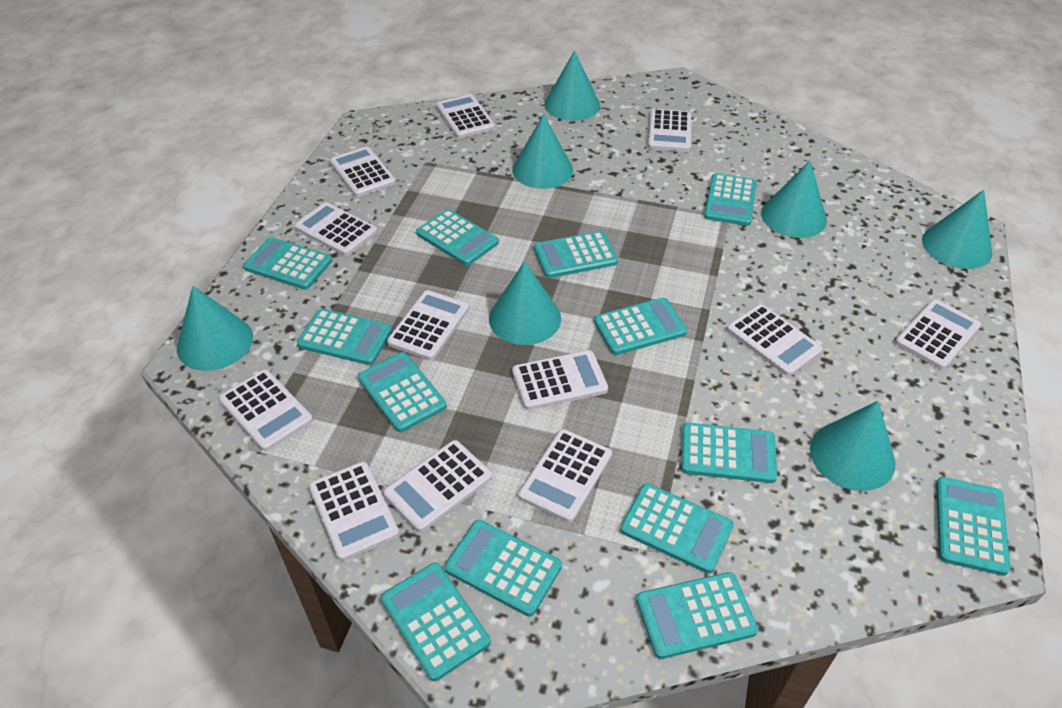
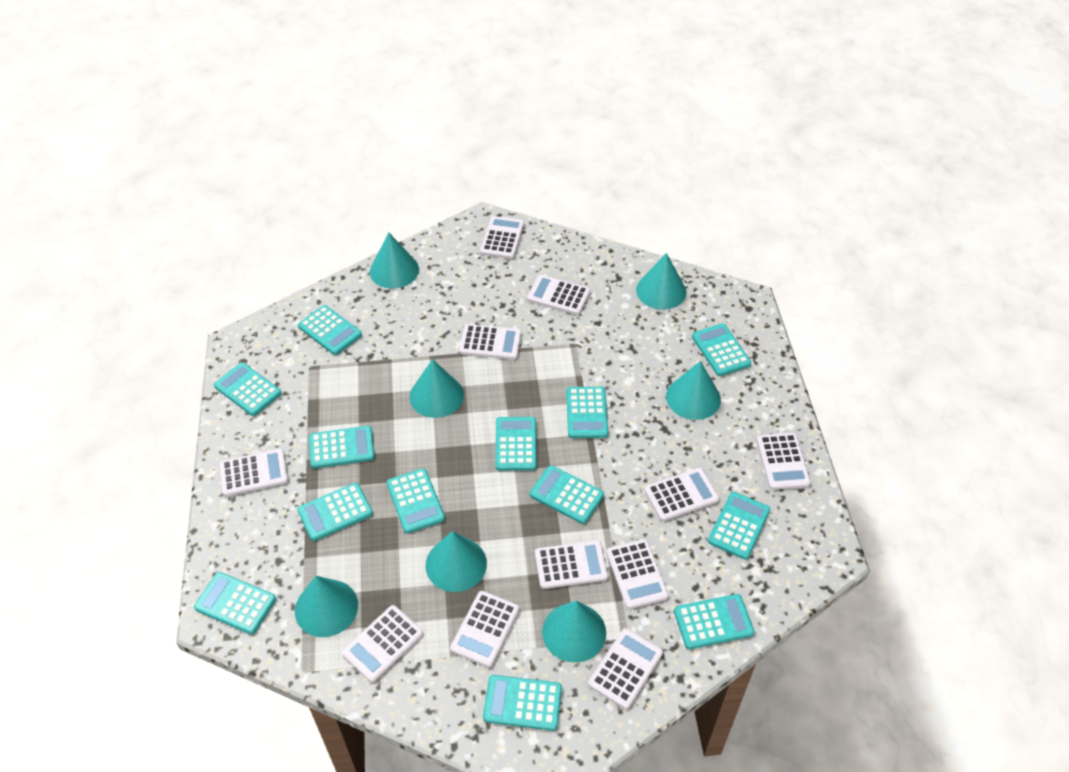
white calculator: 12 -> 11

